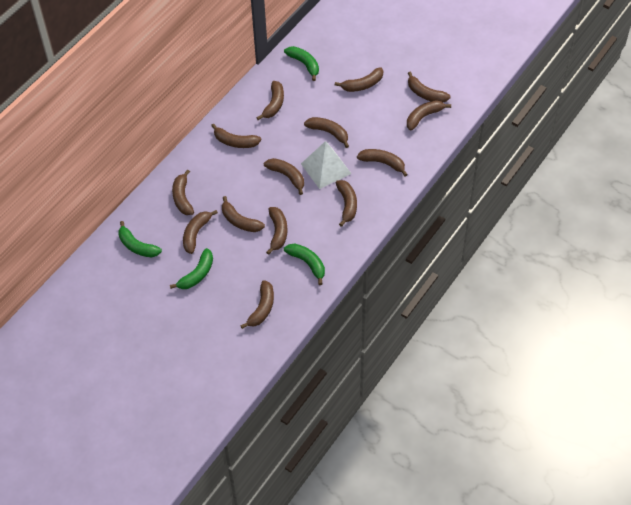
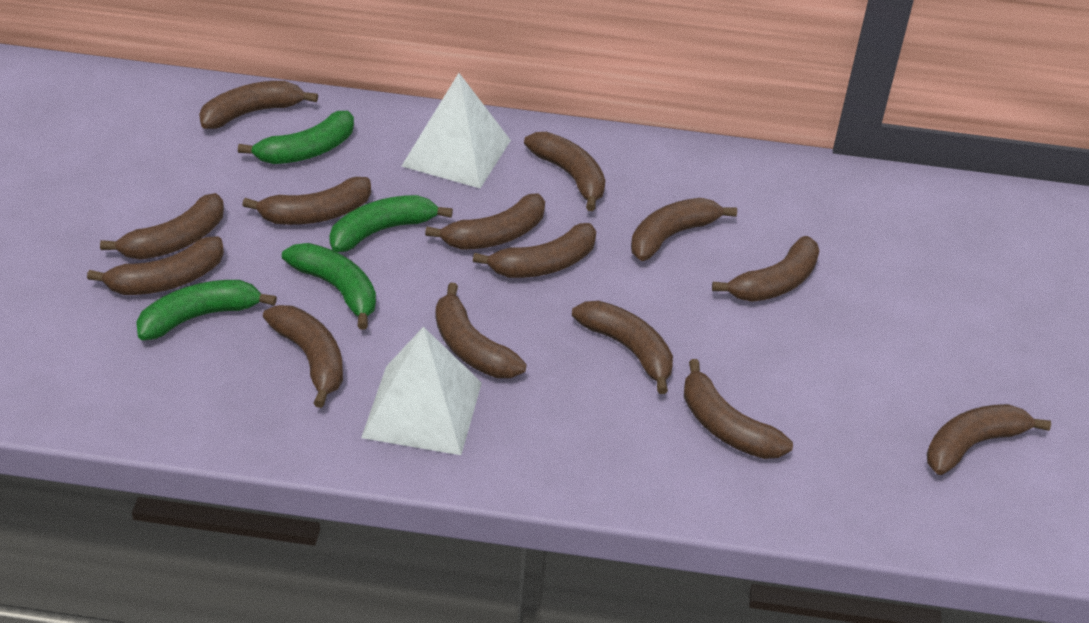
white pyramid: 1 -> 2

